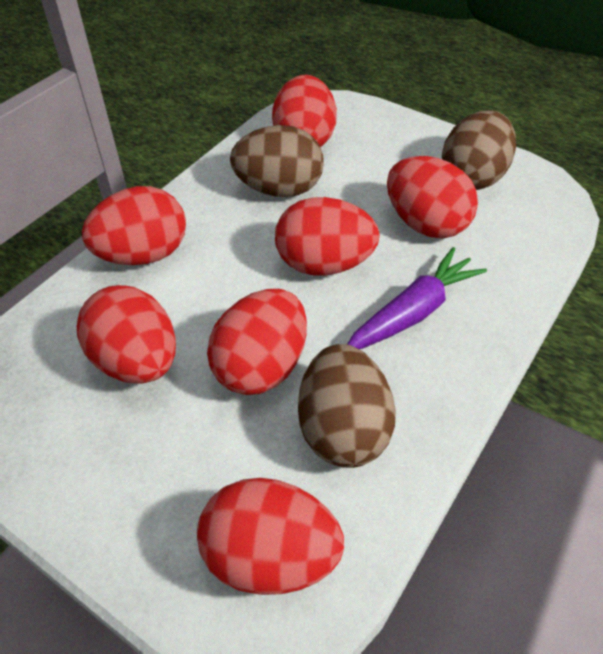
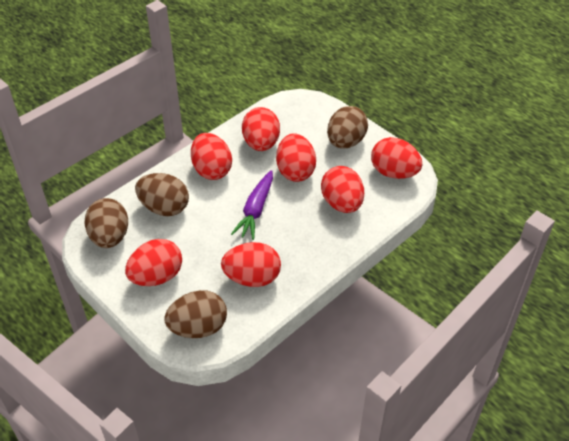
brown egg: 3 -> 4

